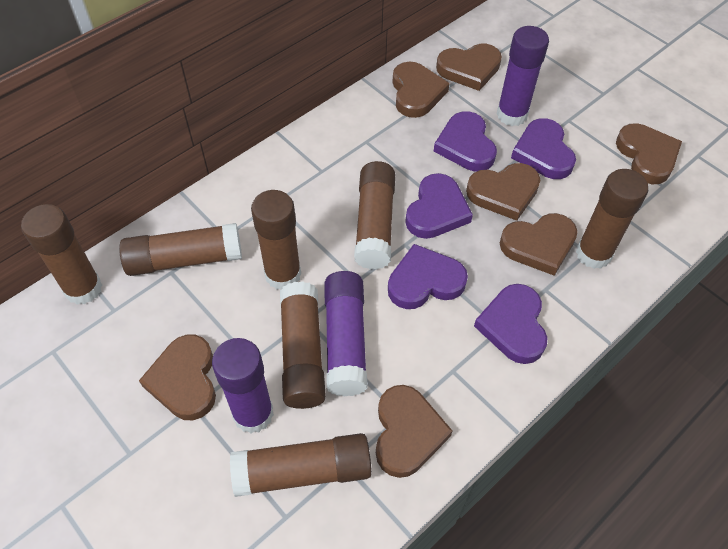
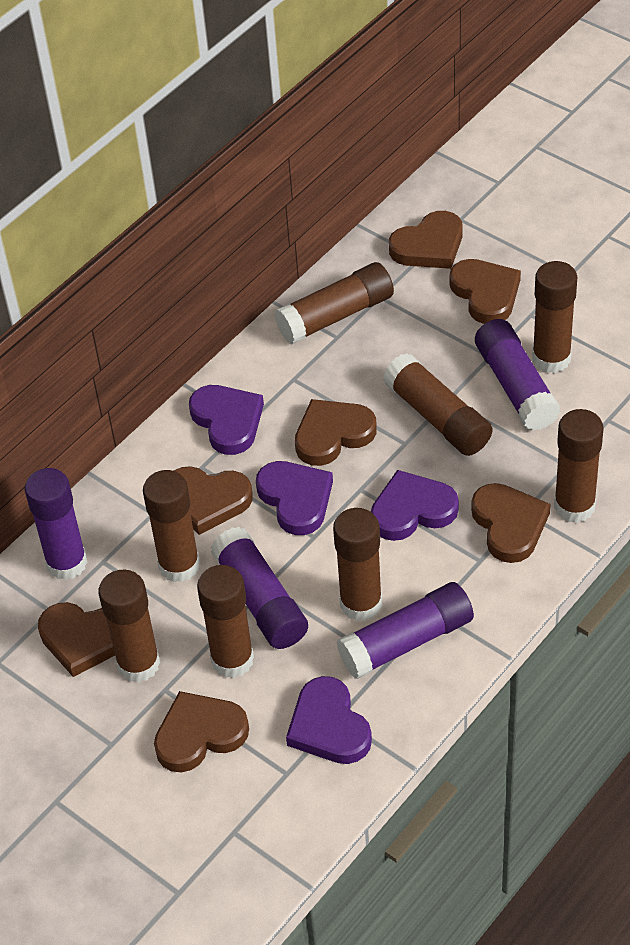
brown glue stick: 7 -> 8
purple glue stick: 3 -> 4
purple heart: 5 -> 4

